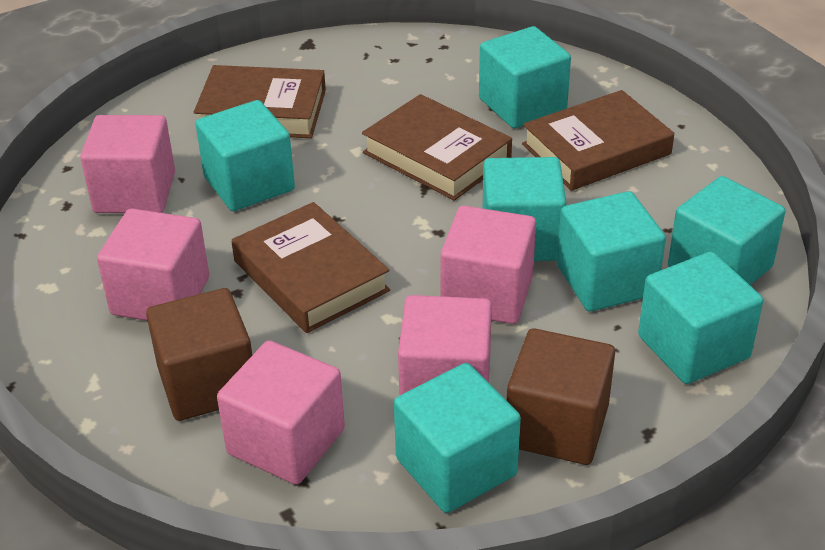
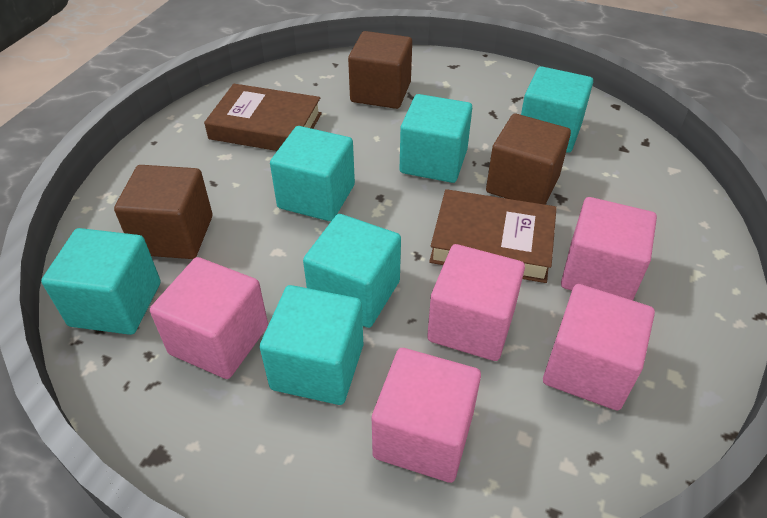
brown book: 4 -> 2
brown cube: 2 -> 3
turquoise cube: 7 -> 6

